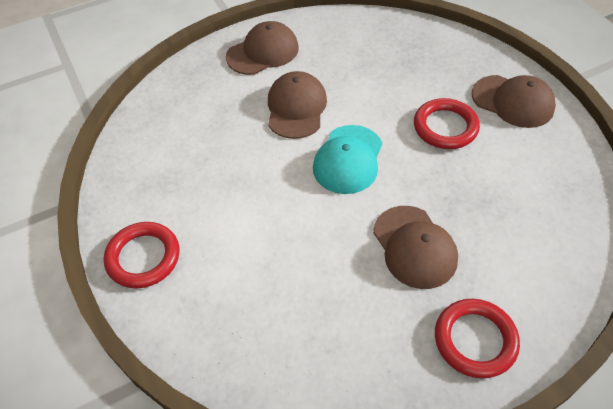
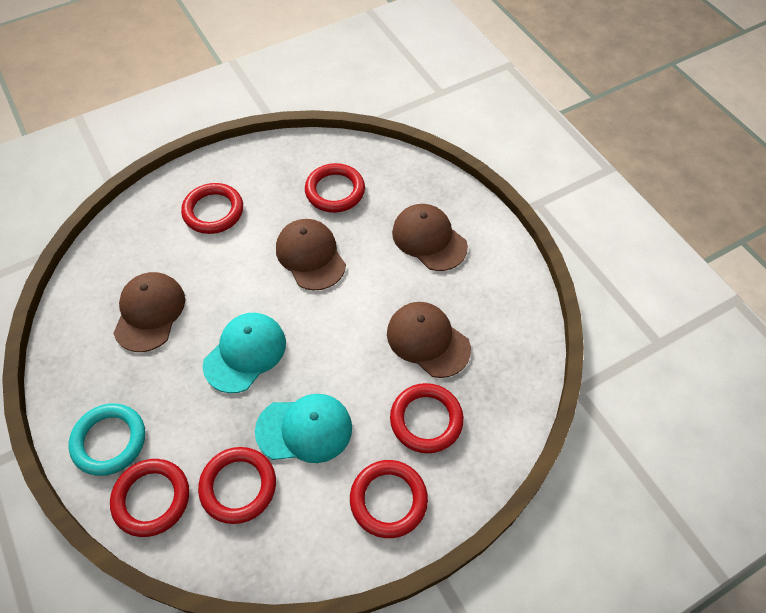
red ring: 3 -> 6
turquoise cap: 1 -> 2
turquoise ring: 0 -> 1

